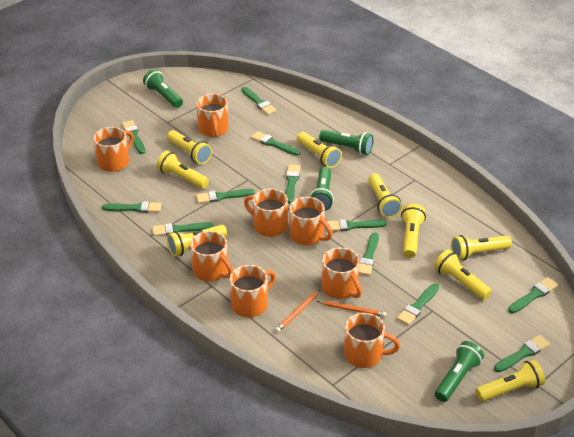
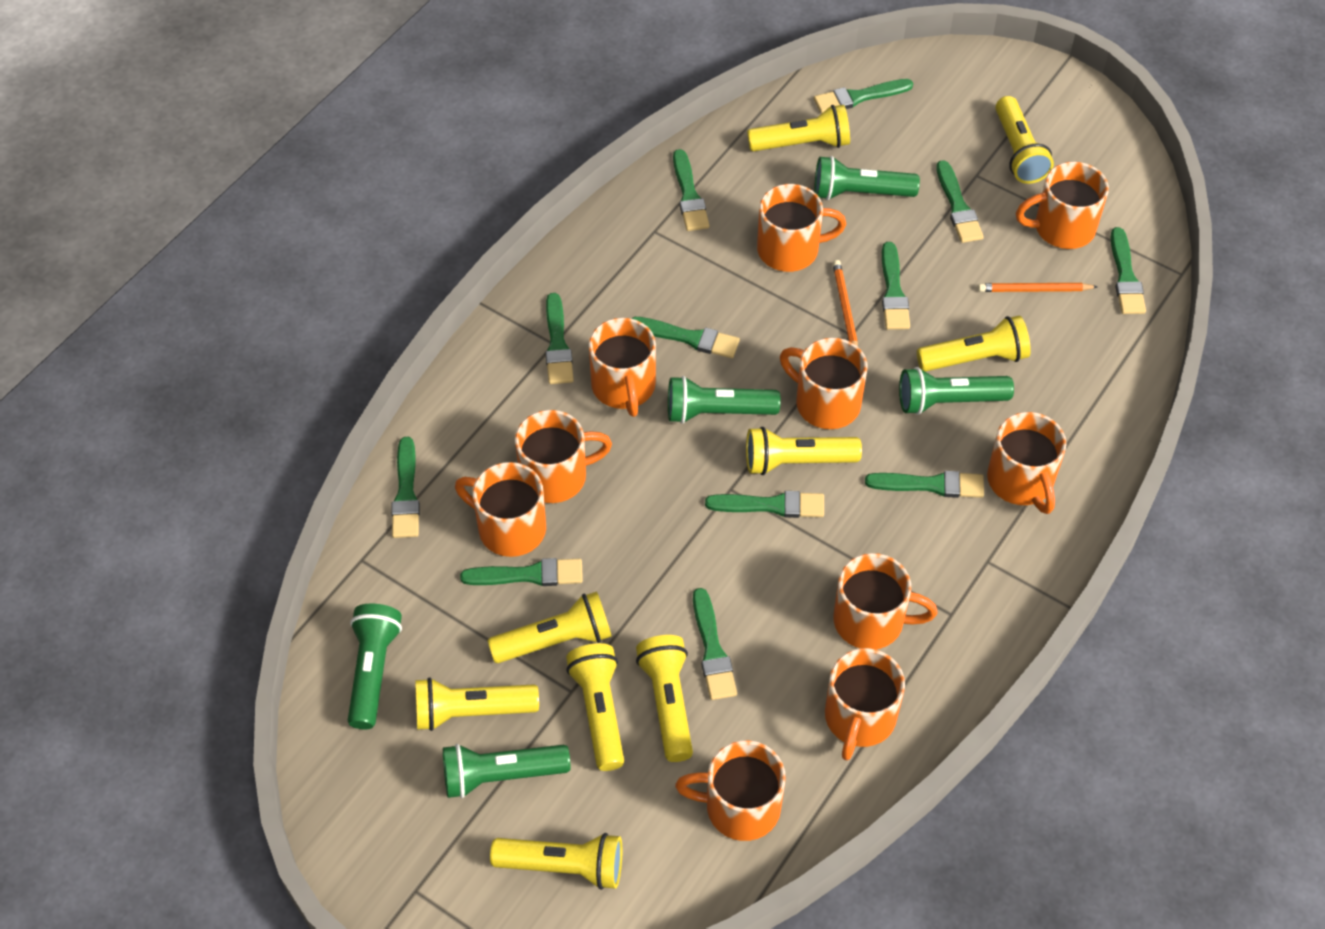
green flashlight: 4 -> 5
orange mug: 8 -> 10

